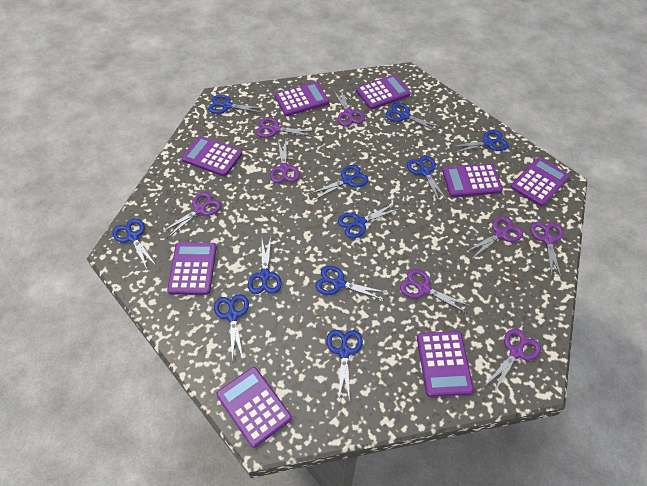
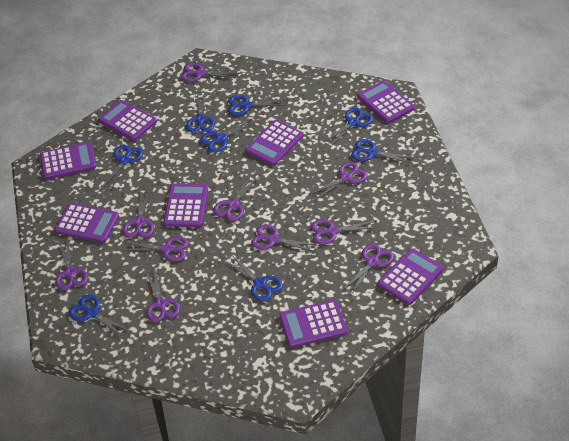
blue scissors: 11 -> 8
purple scissors: 8 -> 10

